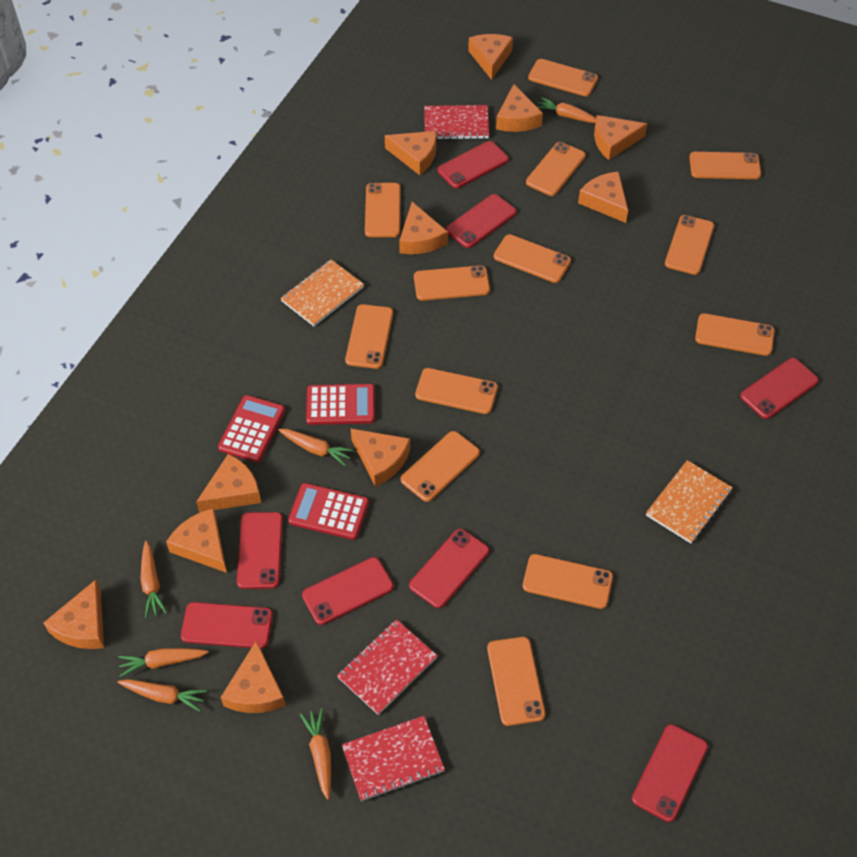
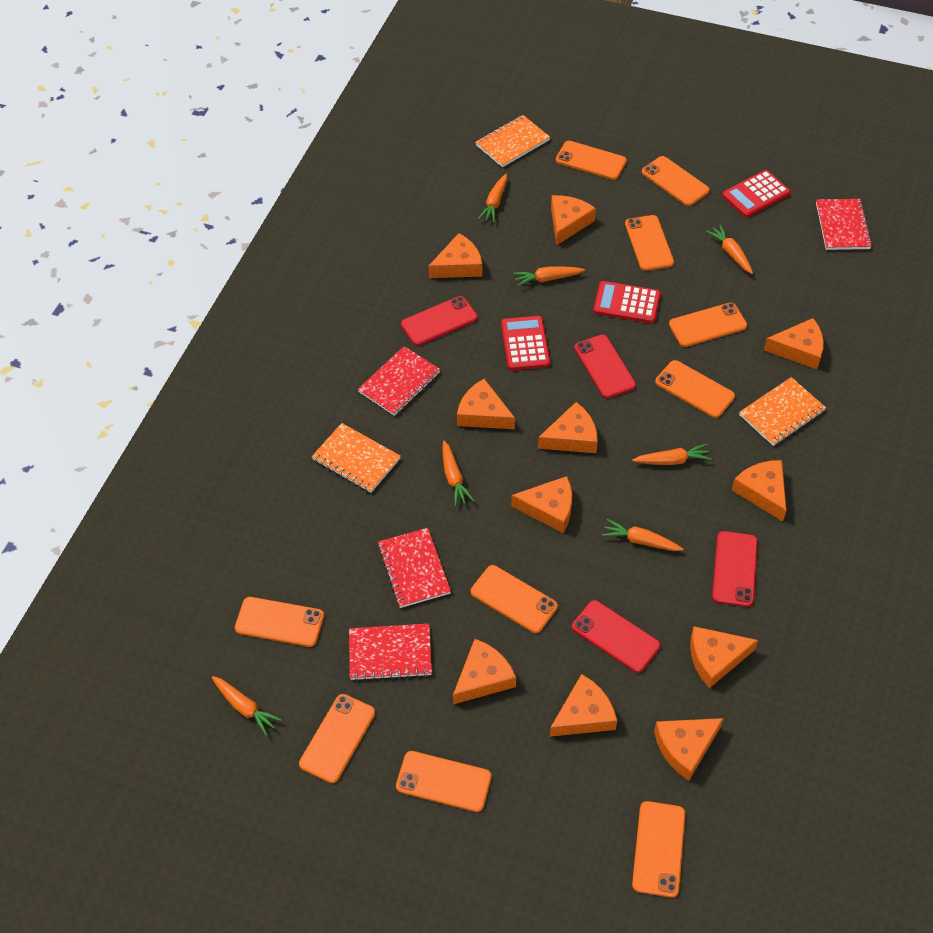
orange carrot: 6 -> 7
orange notebook: 2 -> 3
orange phone: 13 -> 10
red notebook: 3 -> 4
red phone: 8 -> 4

